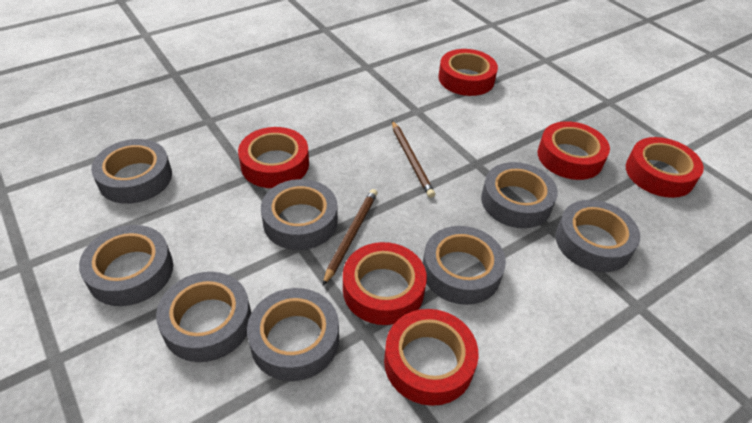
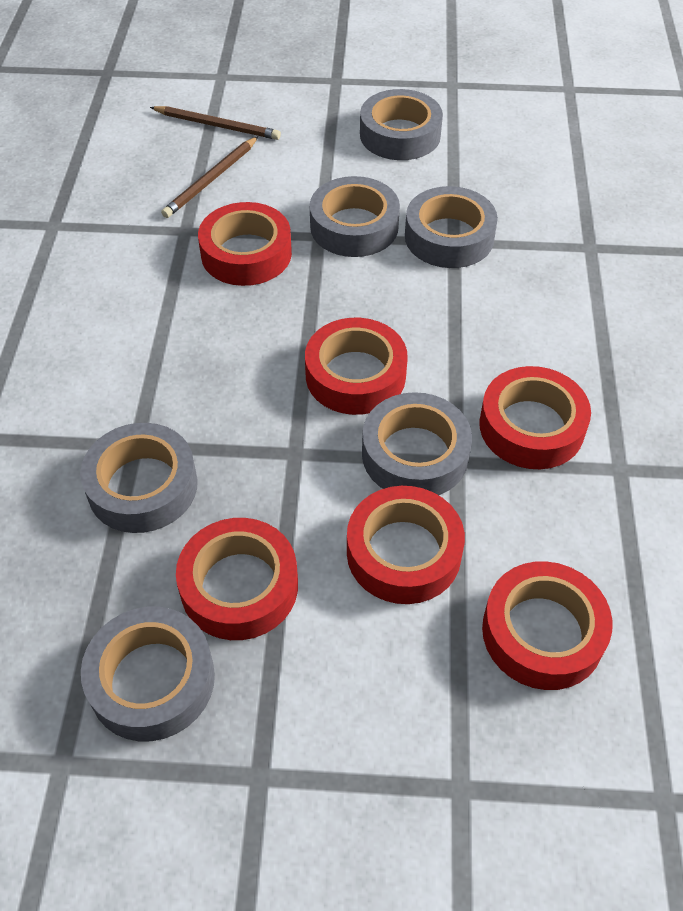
grey tape: 8 -> 6

